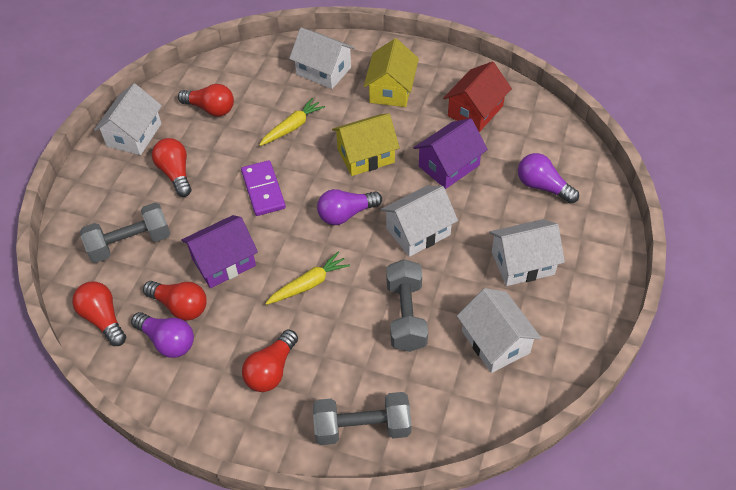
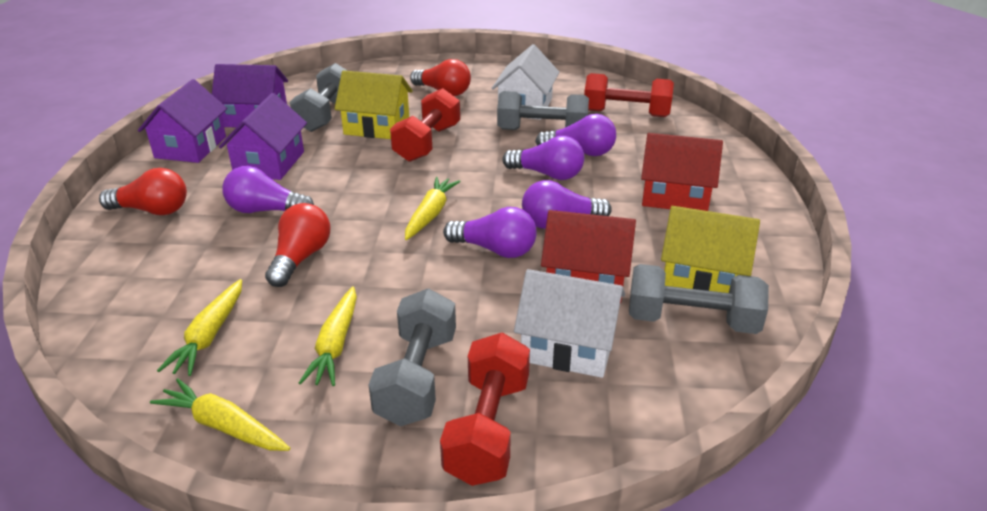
grey dumbbell: 3 -> 4
purple domino: 1 -> 0
purple house: 2 -> 3
purple light bulb: 3 -> 5
red dumbbell: 0 -> 3
red house: 1 -> 2
red light bulb: 5 -> 3
white house: 5 -> 2
yellow carrot: 2 -> 4

